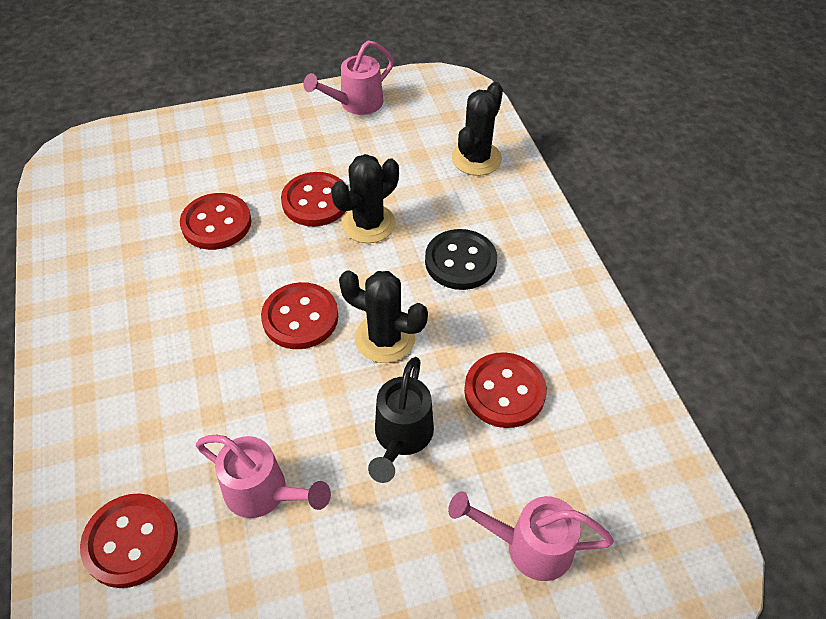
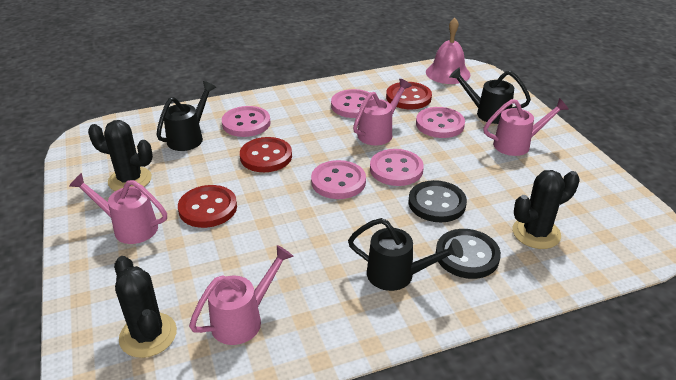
black button: 1 -> 2
black watering can: 1 -> 3
pink bell: 0 -> 1
pink button: 0 -> 5
pink watering can: 3 -> 4
red button: 5 -> 3

